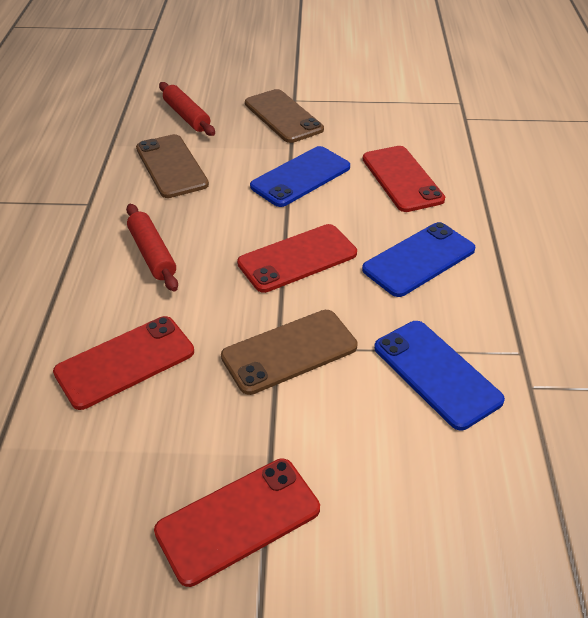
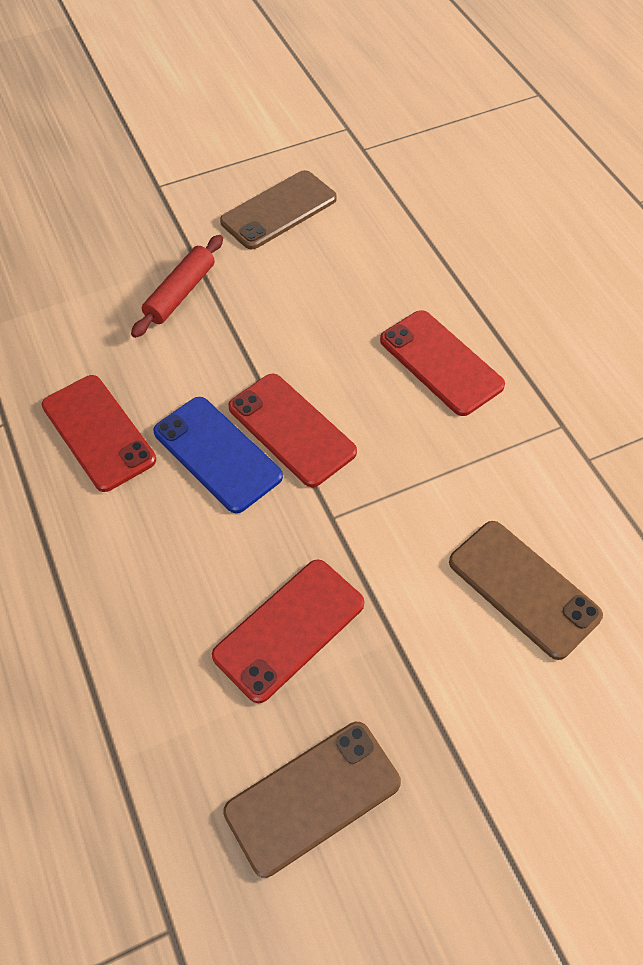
blue phone: 3 -> 1
red rolling pin: 2 -> 1

